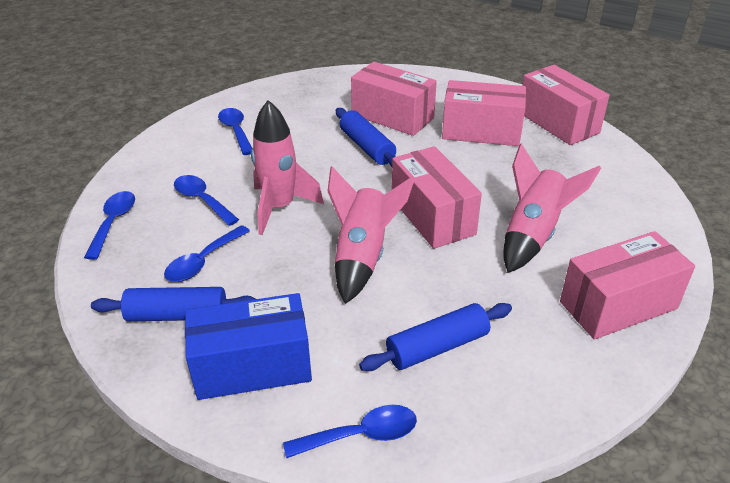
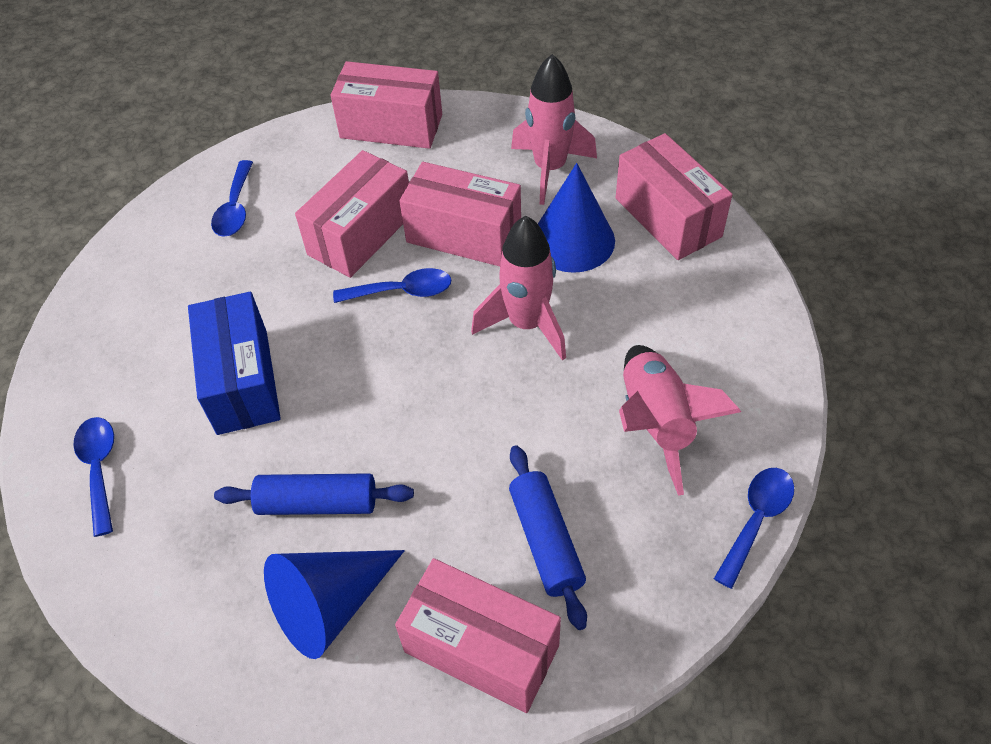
blue cone: 0 -> 2
blue rolling pin: 3 -> 2
blue spoon: 5 -> 4

